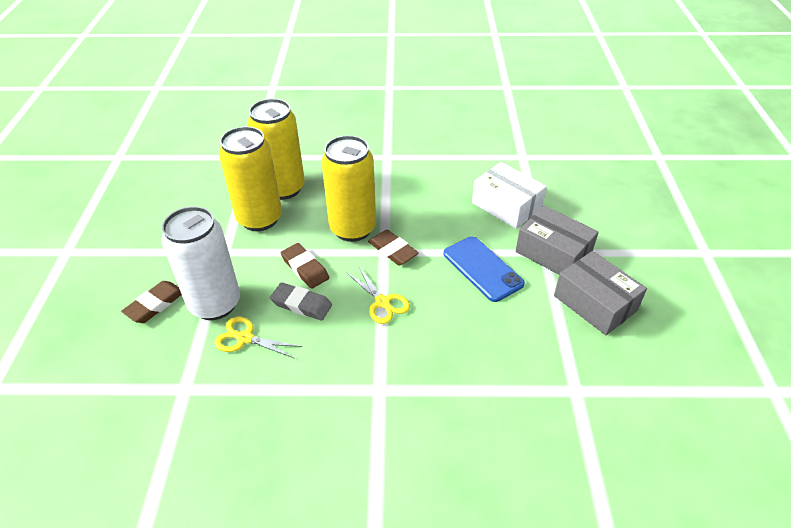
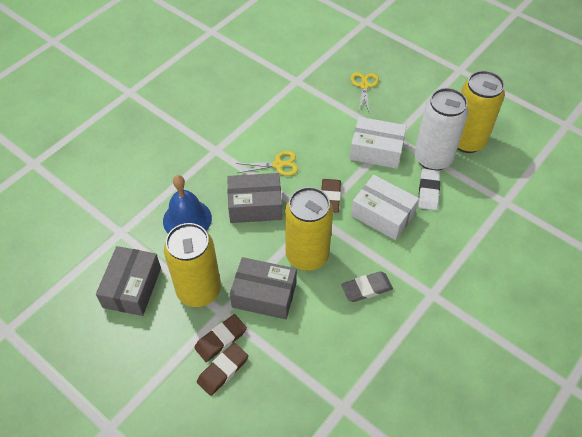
blue bell: 0 -> 1
blue phone: 1 -> 0
grey box: 2 -> 3
white box: 1 -> 2
white eraser: 0 -> 1

